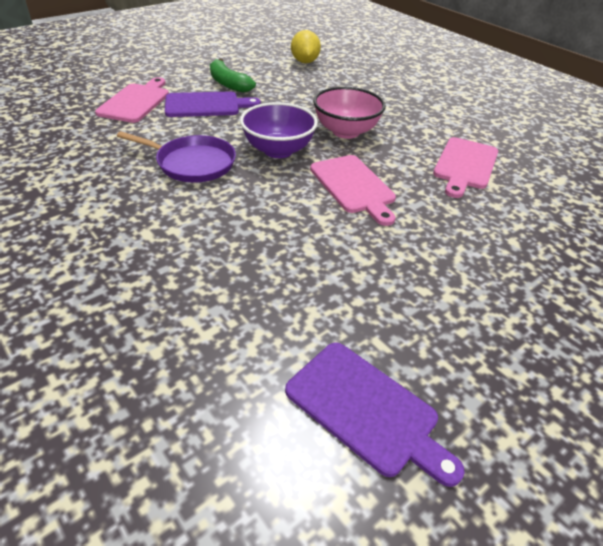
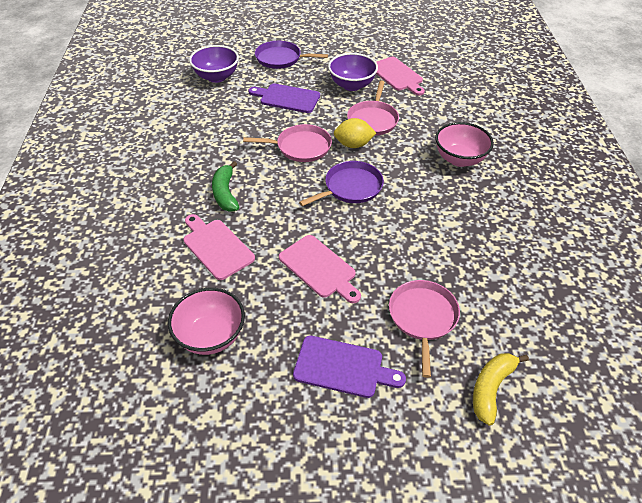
pink bowl: 1 -> 2
pink pan: 0 -> 3
purple bowl: 1 -> 2
purple pan: 1 -> 2
yellow banana: 0 -> 1

